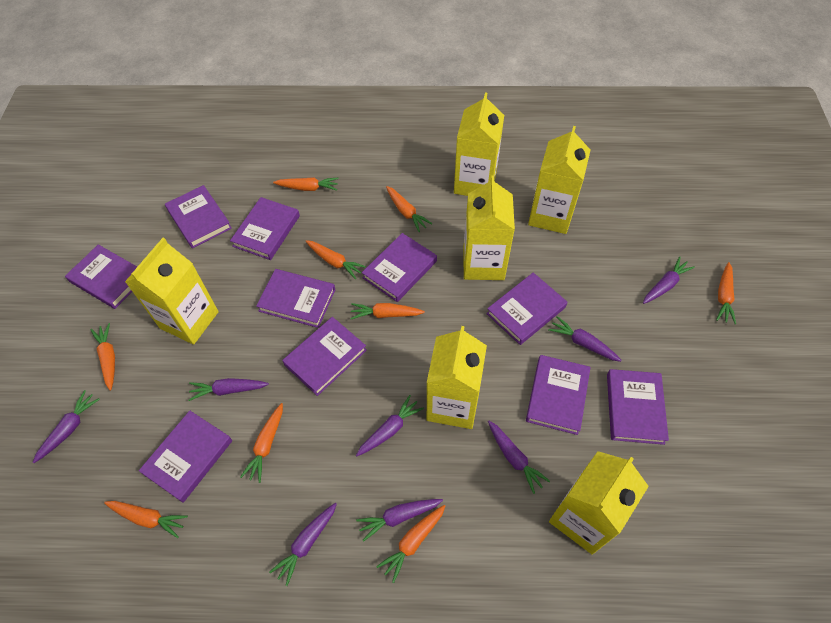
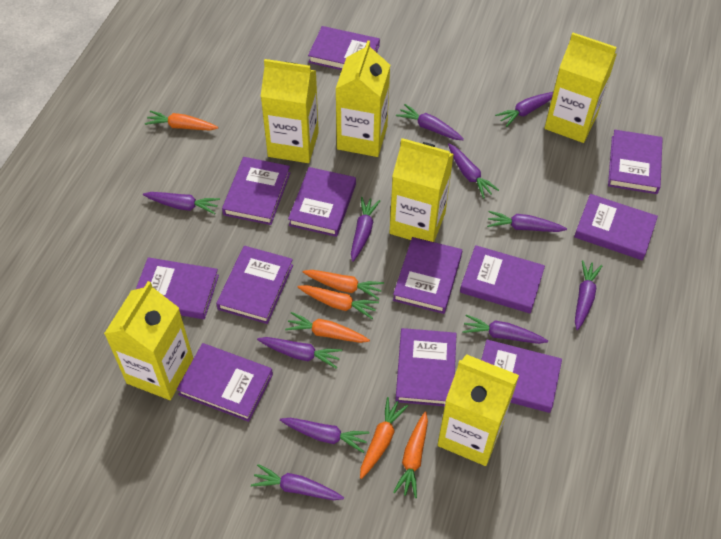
orange carrot: 9 -> 6
purple book: 10 -> 12
purple carrot: 8 -> 11

